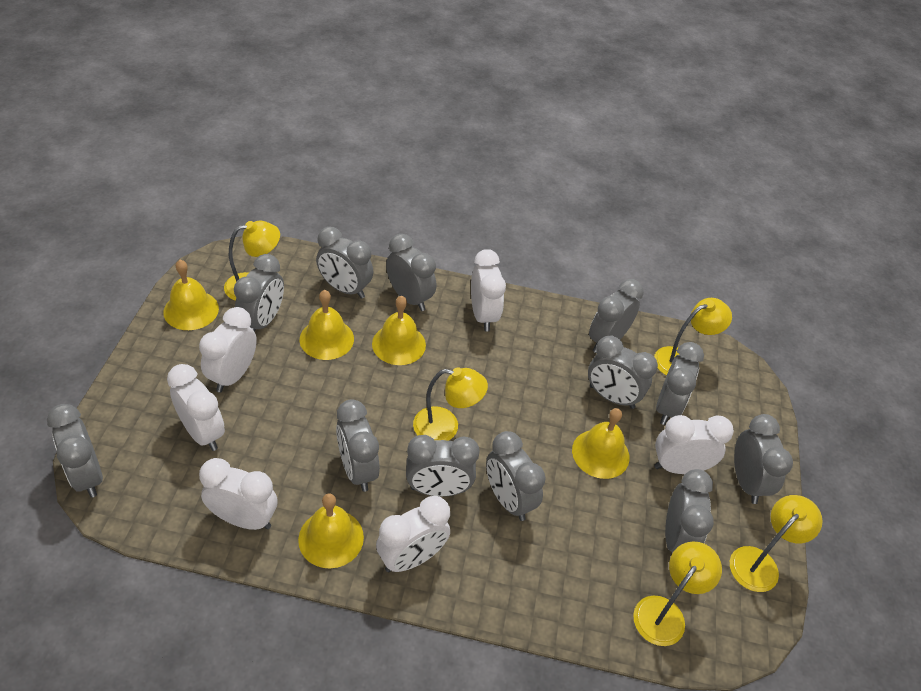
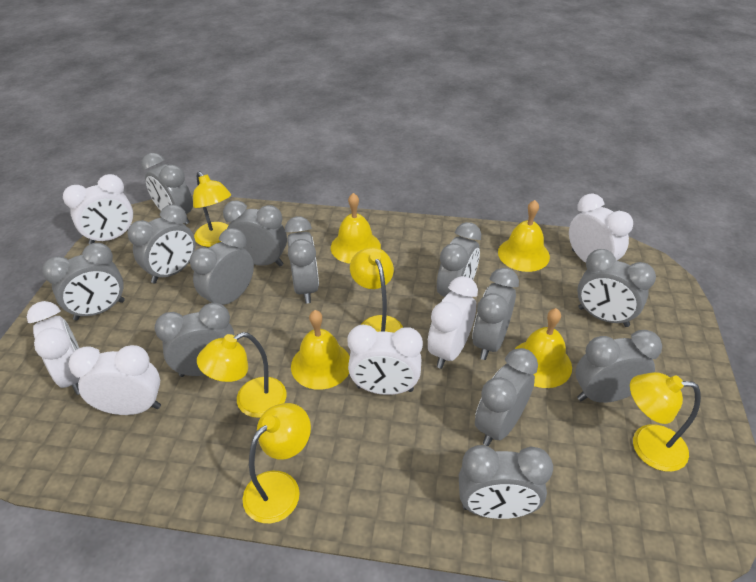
grey clock: 12 -> 13
yellow bell: 5 -> 4

